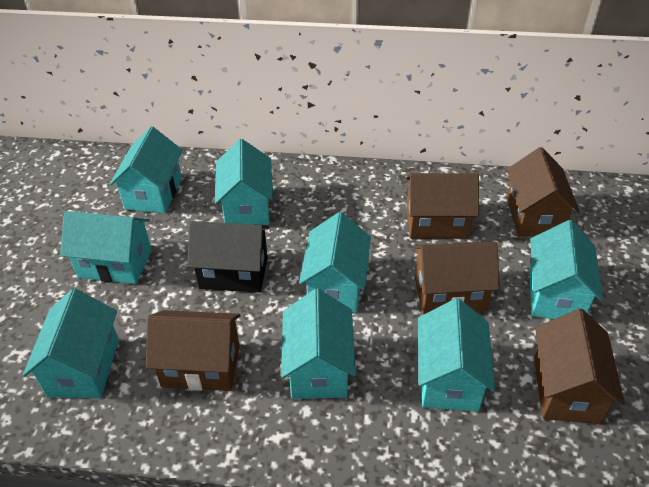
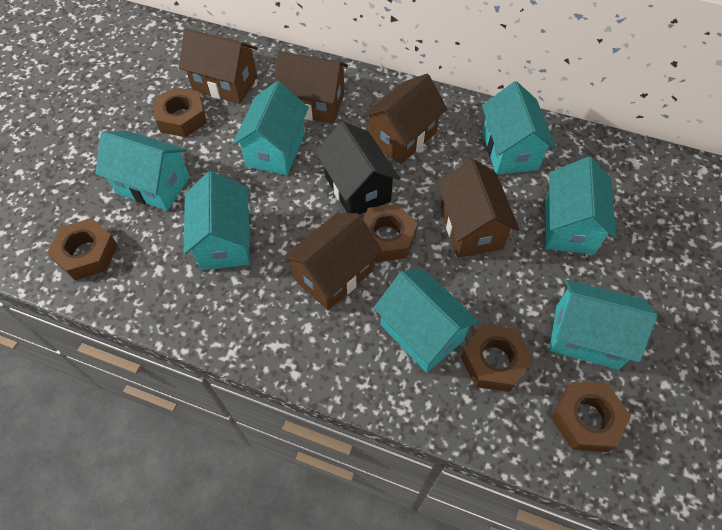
brown nut: 0 -> 5
turquoise house: 8 -> 7

